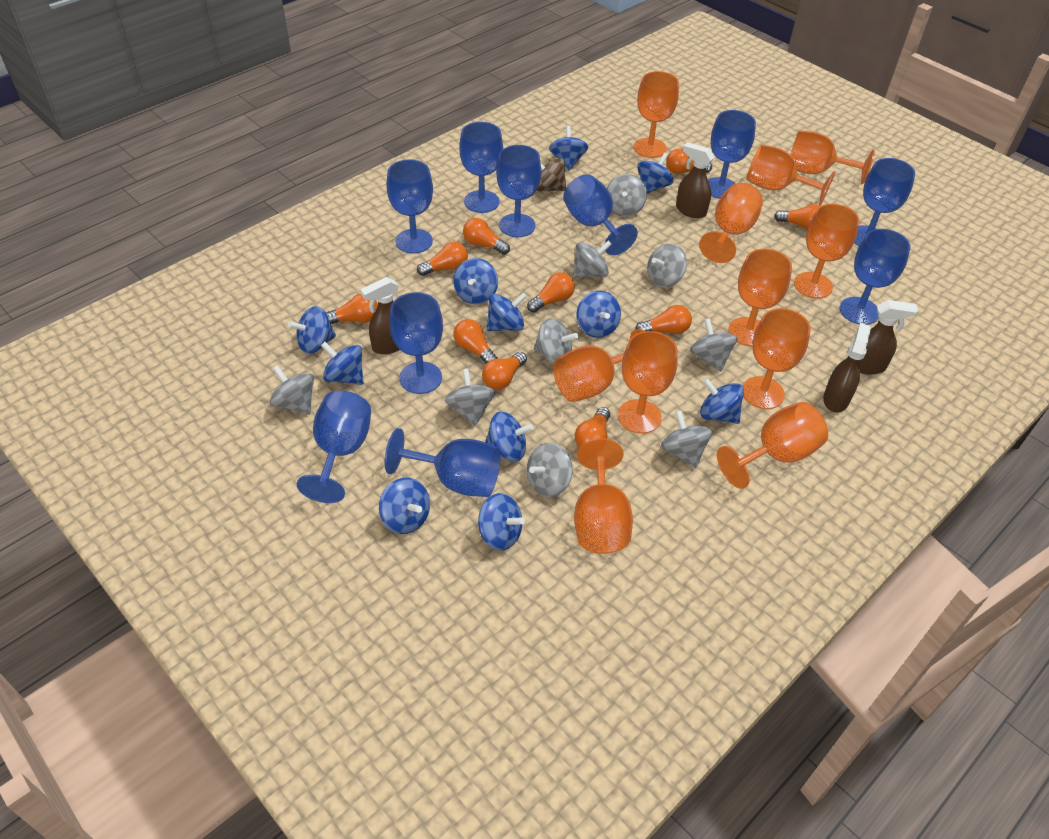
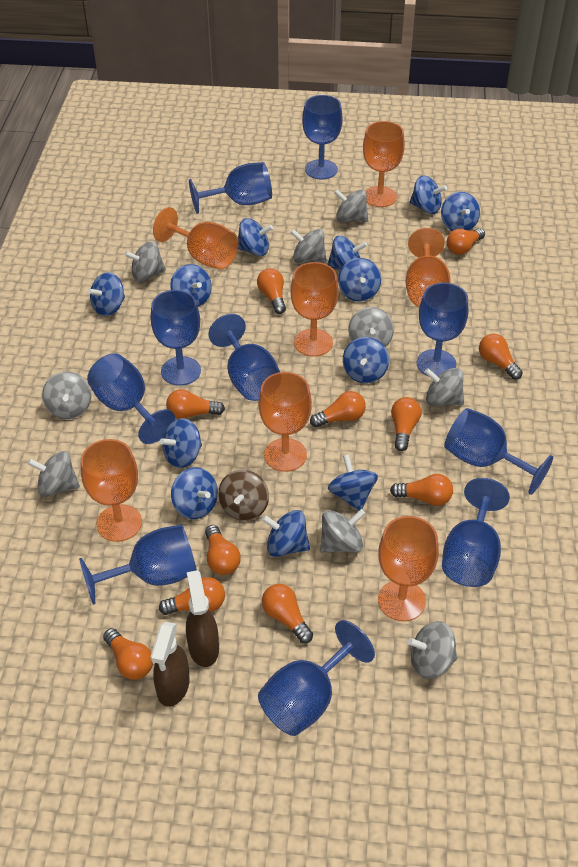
blue spinning top: 11 -> 12
brown spray bottle: 4 -> 2
orange goblet: 11 -> 7
orange light bulb: 10 -> 11

